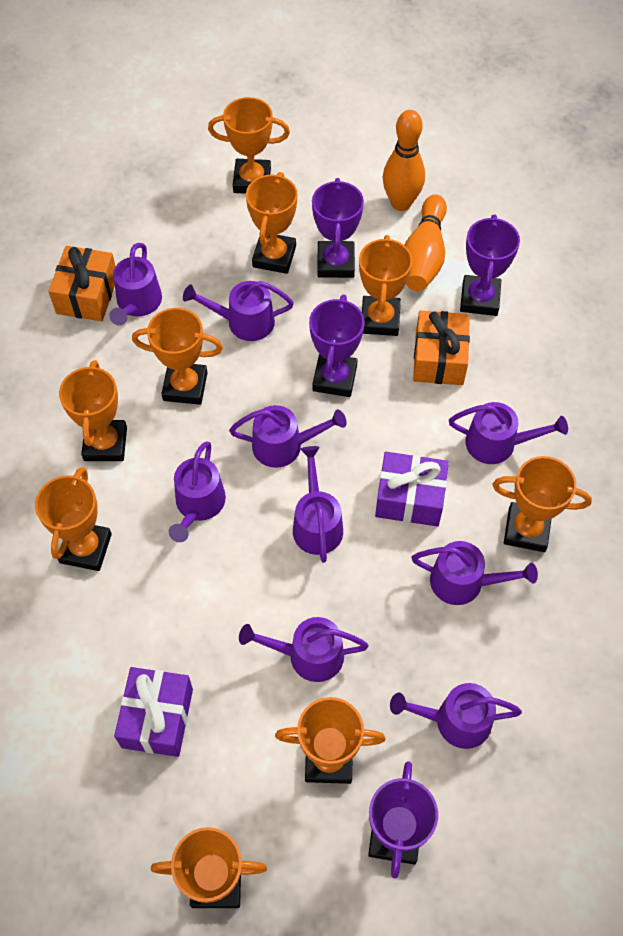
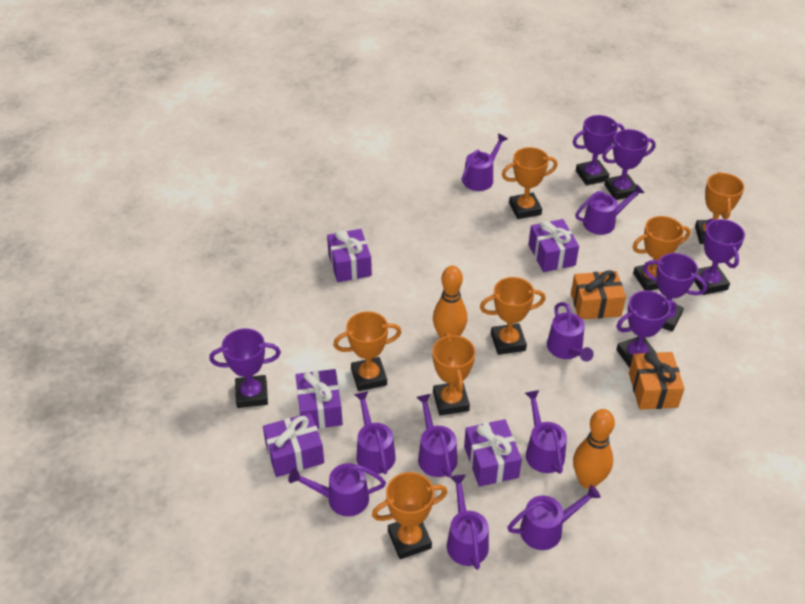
orange trophy: 9 -> 7
purple gift: 2 -> 5
purple trophy: 4 -> 6

